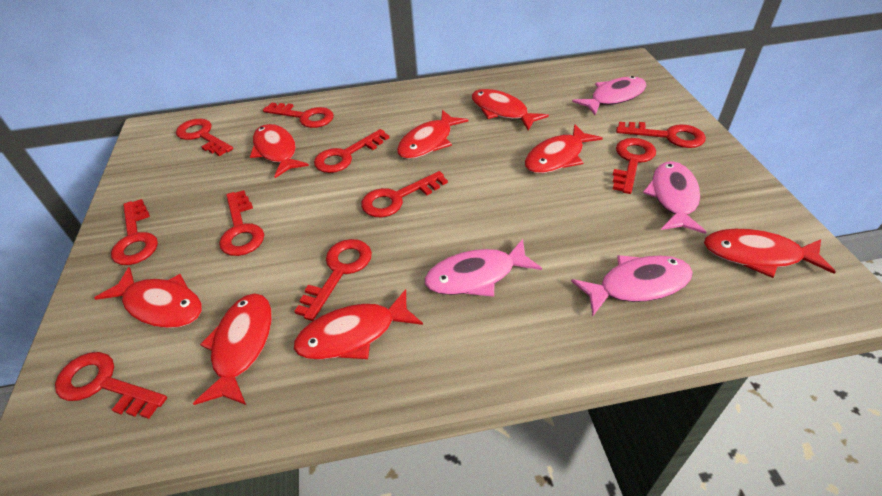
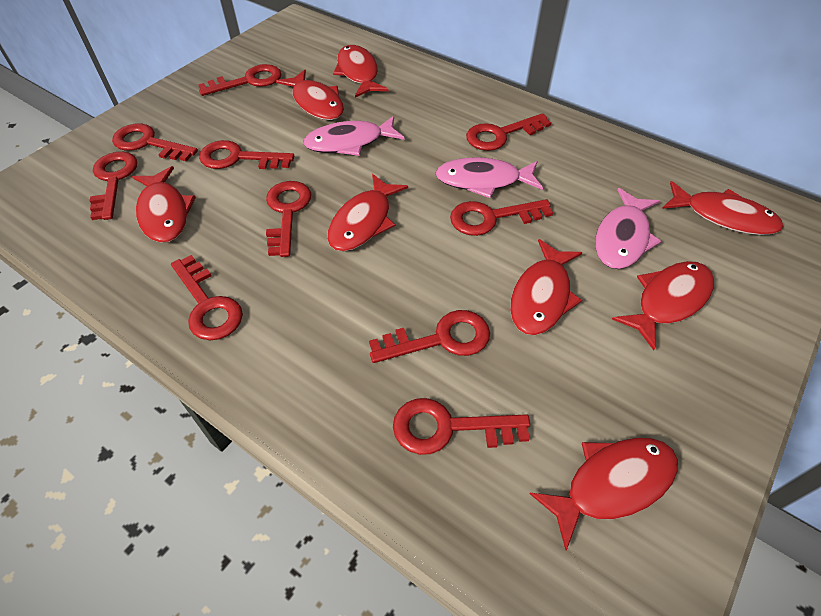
pink fish: 4 -> 3

